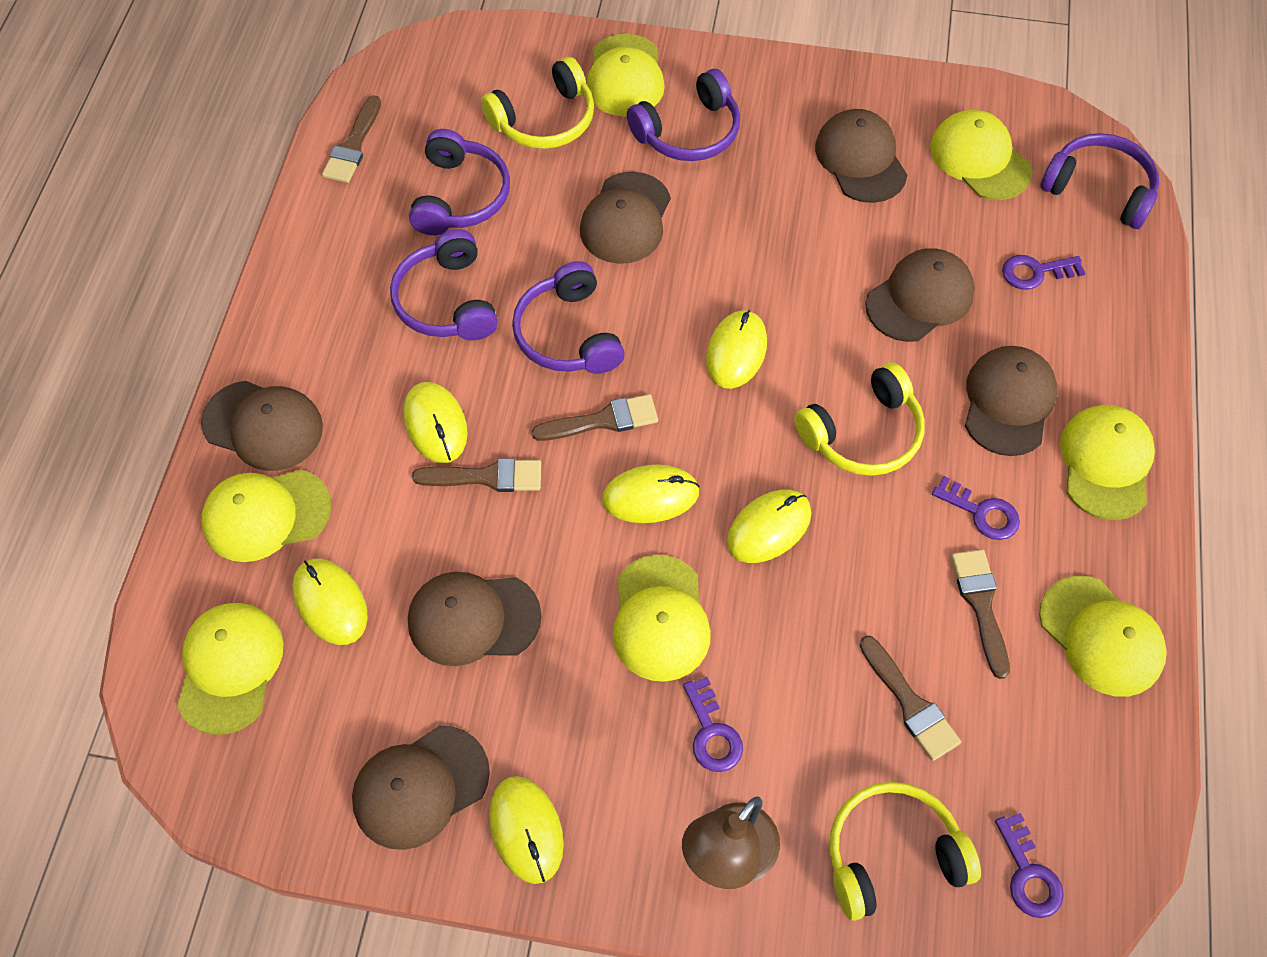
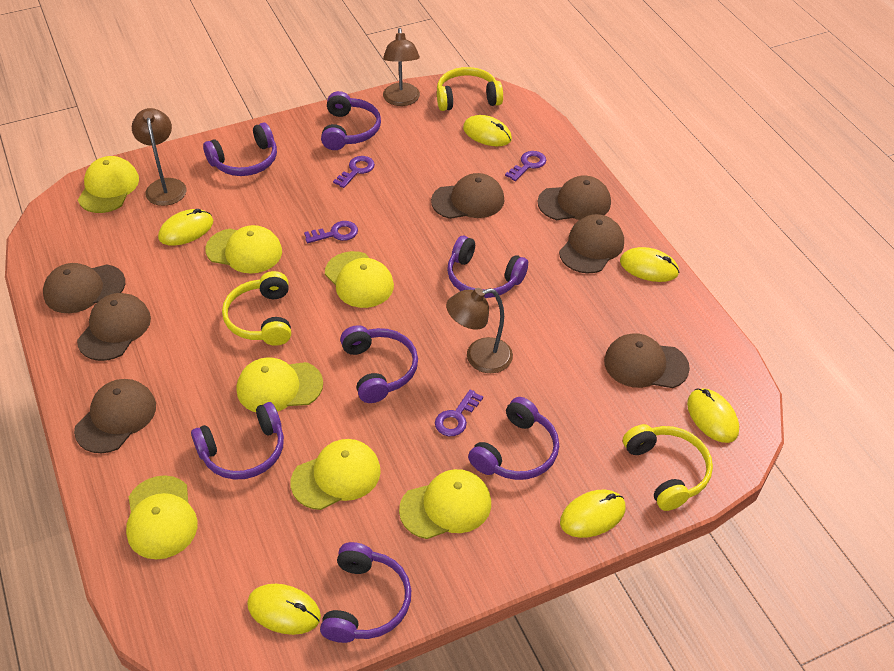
brown brush: 5 -> 0
brown lamp: 1 -> 3
purple headphones: 5 -> 7

